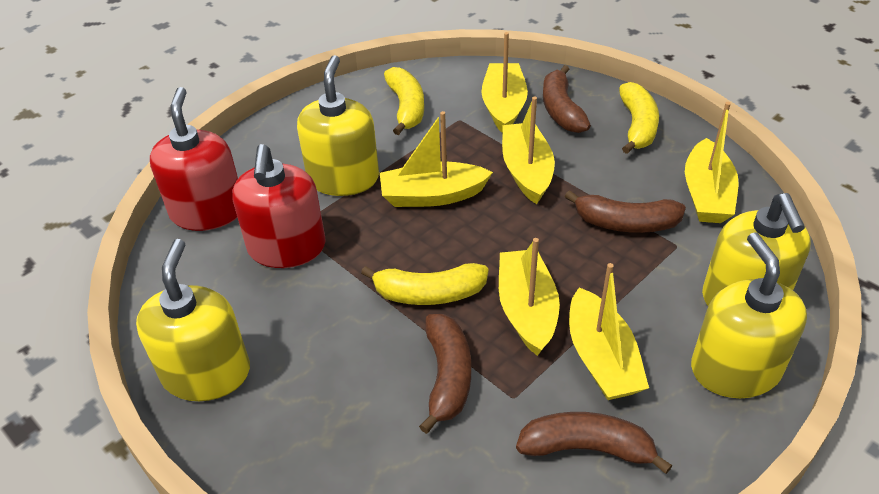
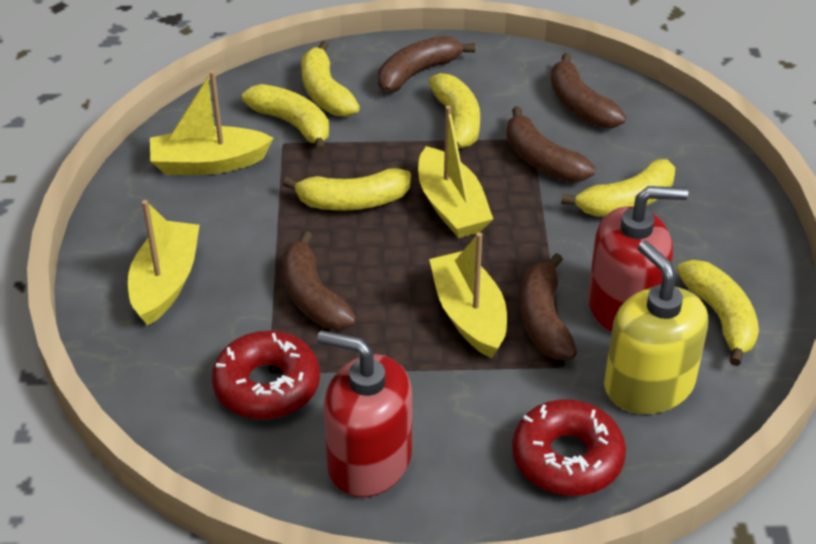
brown banana: 4 -> 5
red donut: 0 -> 2
yellow banana: 3 -> 6
yellow boat: 6 -> 4
yellow soap dispenser: 4 -> 1

